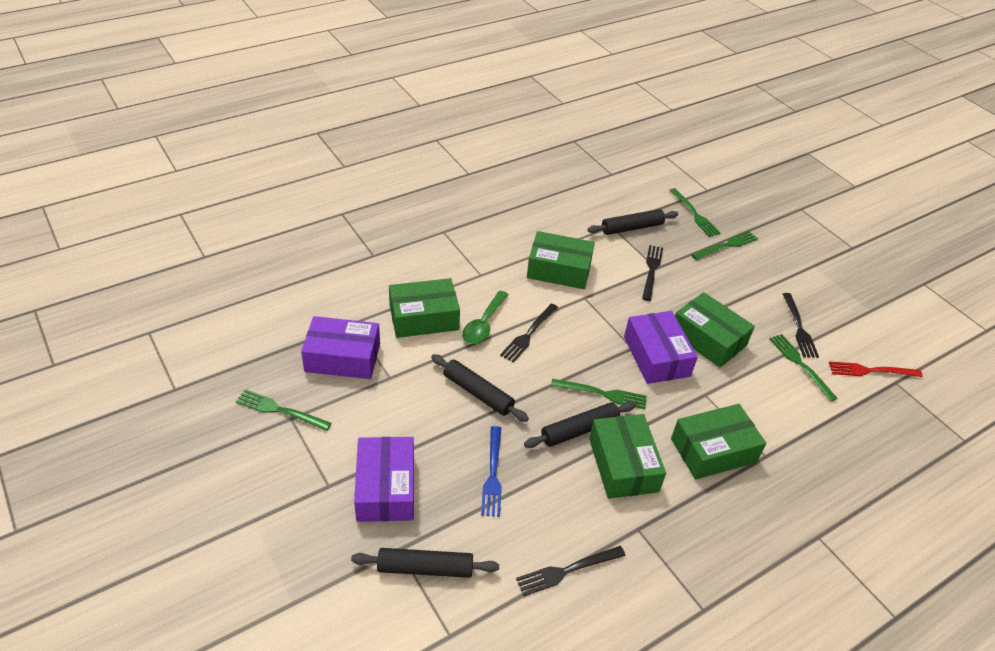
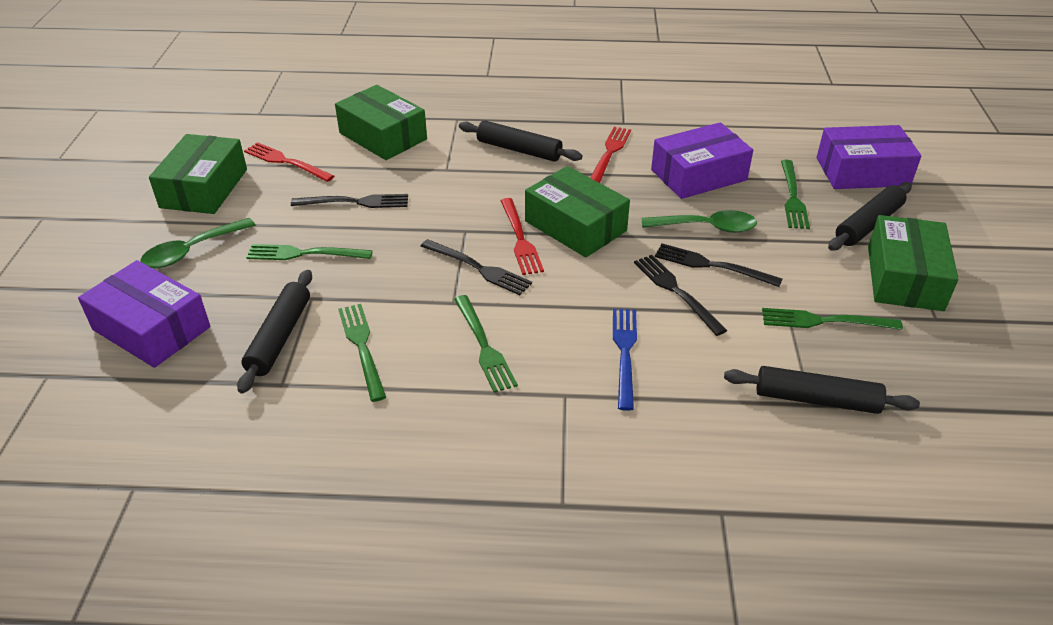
green box: 5 -> 4
green spoon: 1 -> 2
red fork: 1 -> 3

